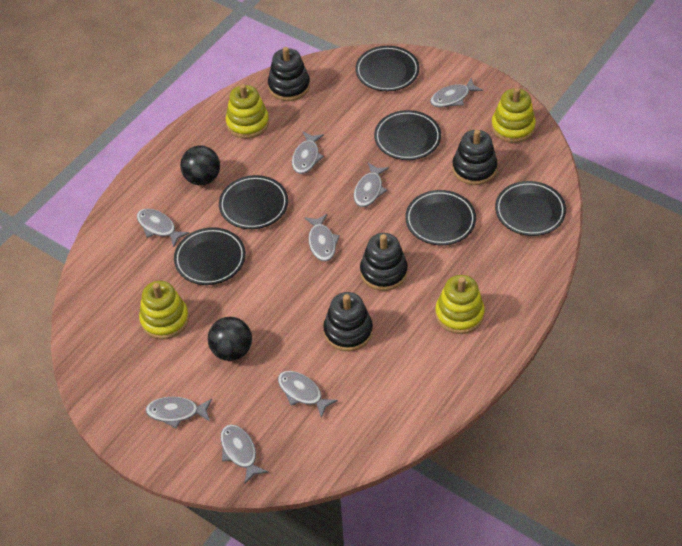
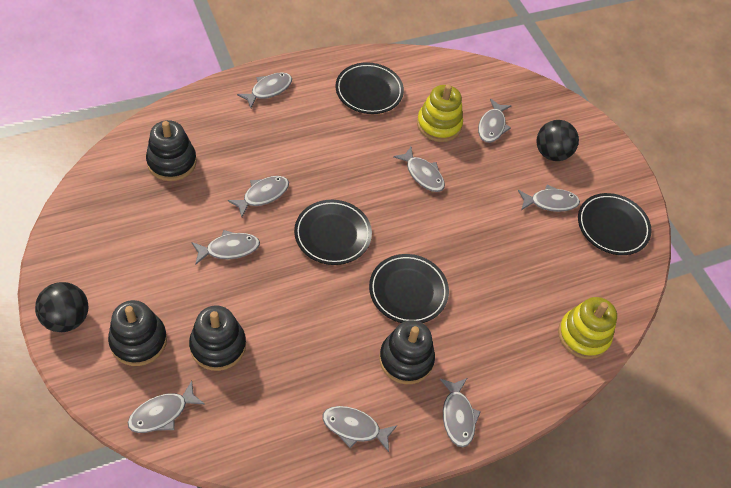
black plate: 6 -> 4
grey fish: 8 -> 9
yellow stacking toy: 4 -> 2

